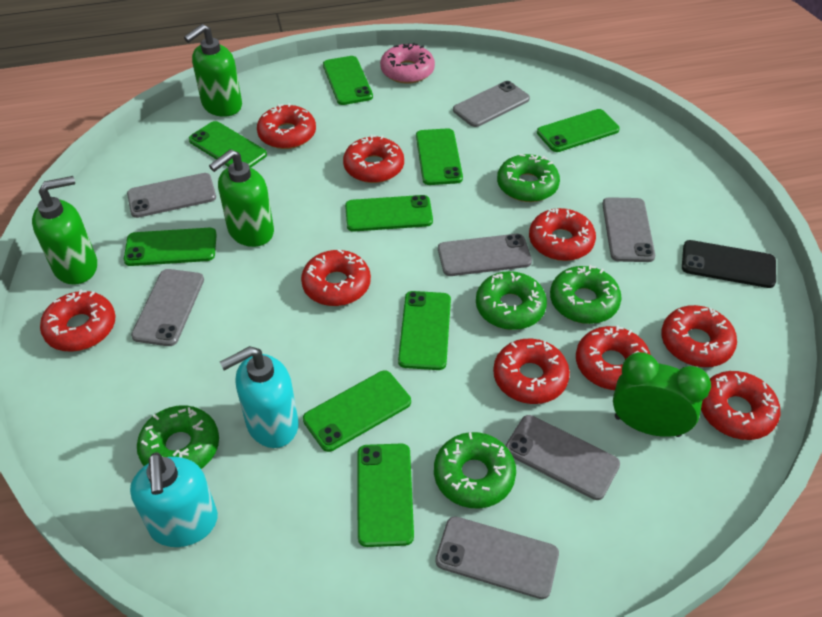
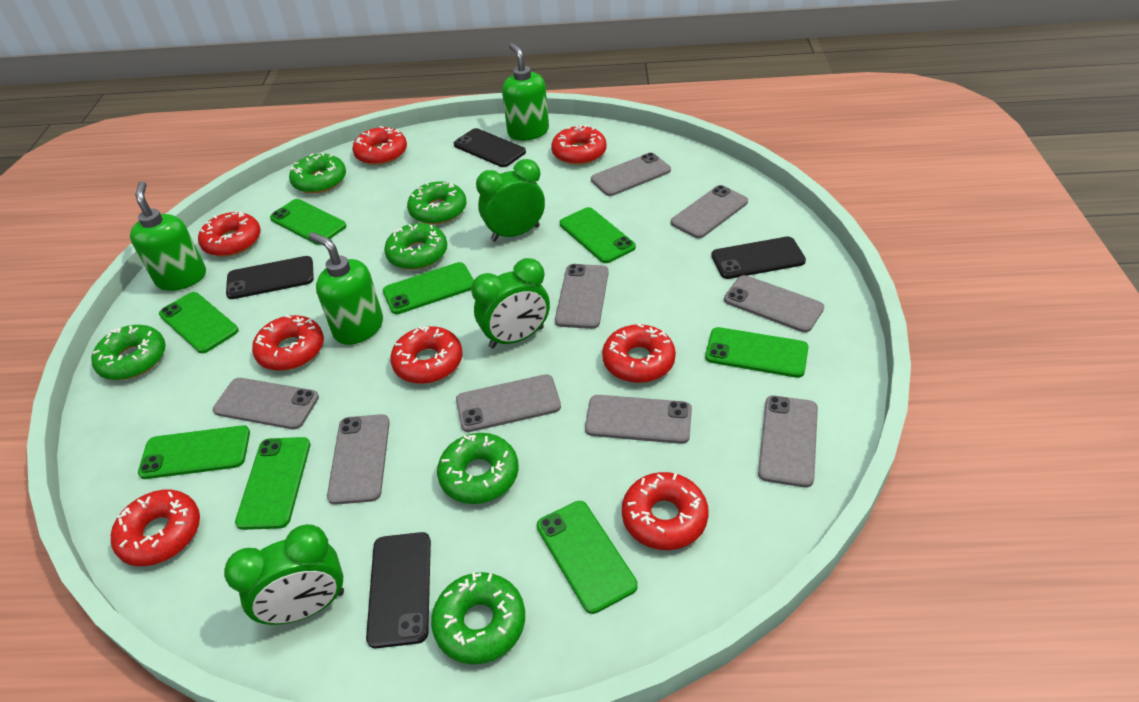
black phone: 1 -> 4
green clock: 1 -> 3
green donut: 5 -> 6
green phone: 9 -> 8
grey phone: 7 -> 9
pink donut: 1 -> 0
red donut: 9 -> 8
turquoise soap dispenser: 2 -> 0

